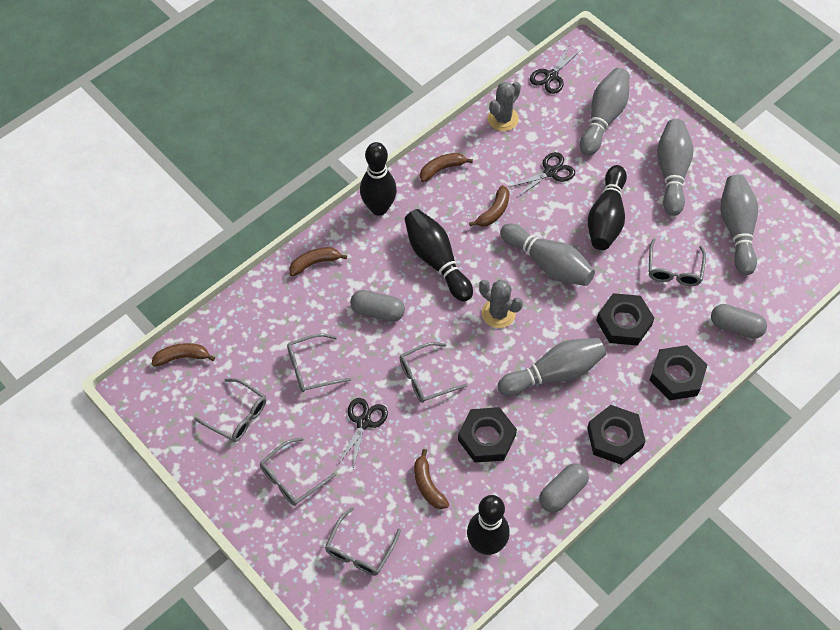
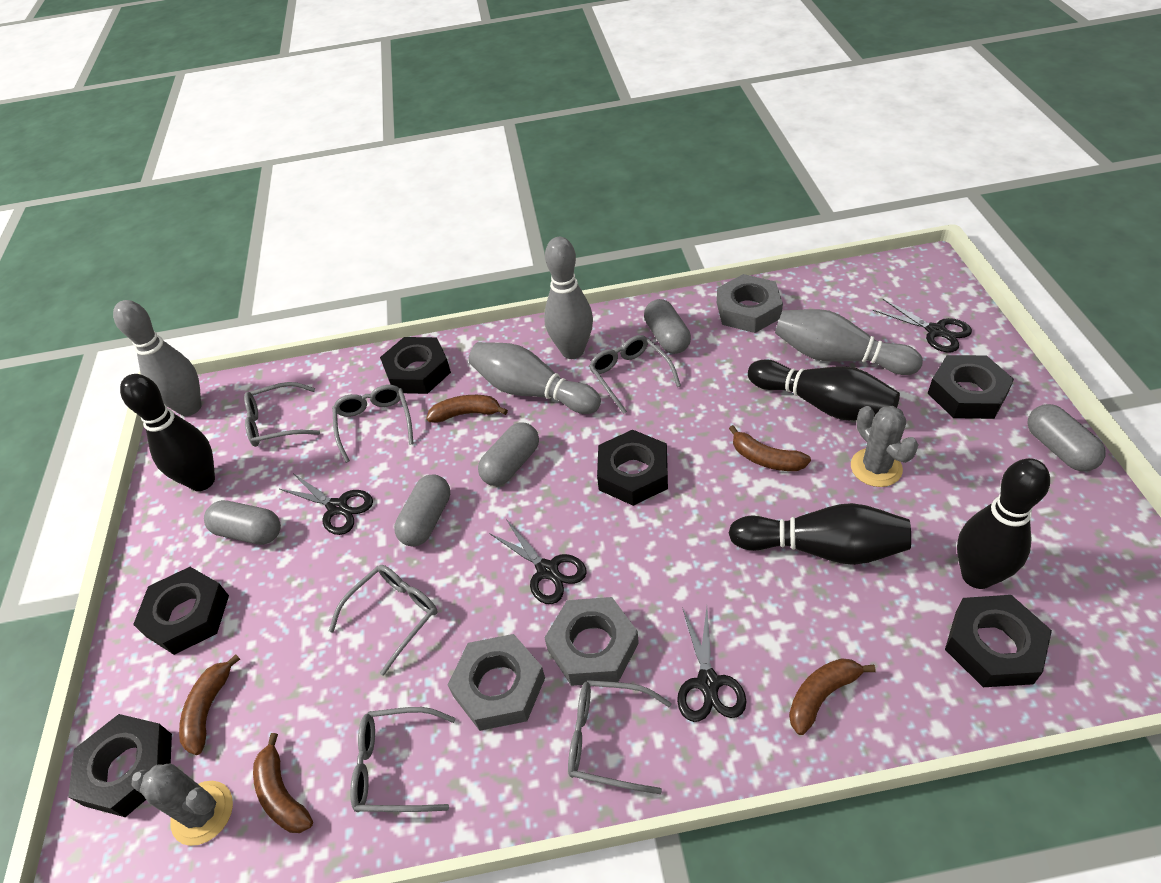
black nut: 4 -> 6
black scissors: 3 -> 4
grey bowling pin: 5 -> 4
grey capsule: 3 -> 5
grey nut: 0 -> 3

